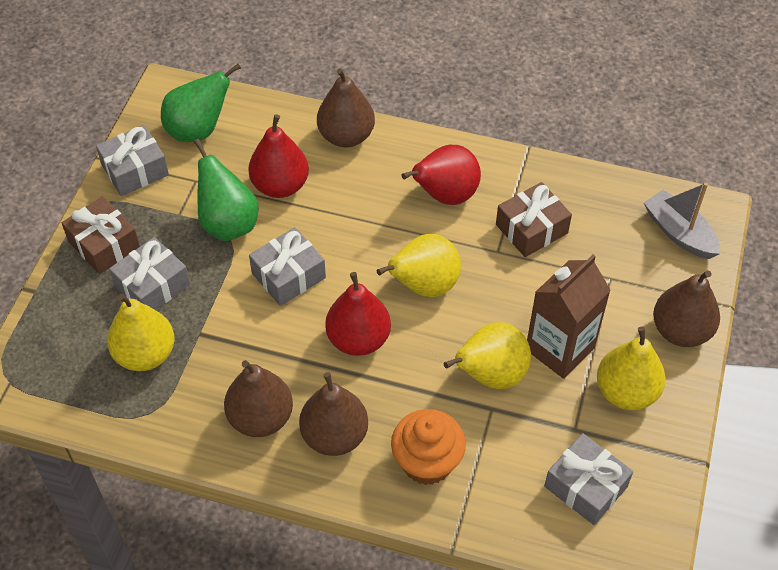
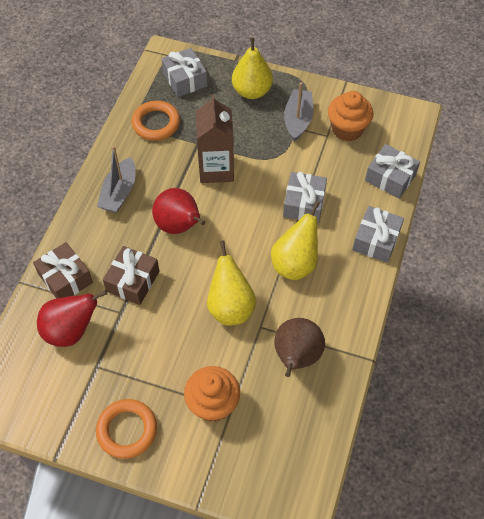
brown pear: 4 -> 1
green pear: 2 -> 0
grey boat: 1 -> 2
orange cupcake: 1 -> 2
orange ring: 0 -> 2
red pear: 3 -> 2
yellow pear: 4 -> 3

